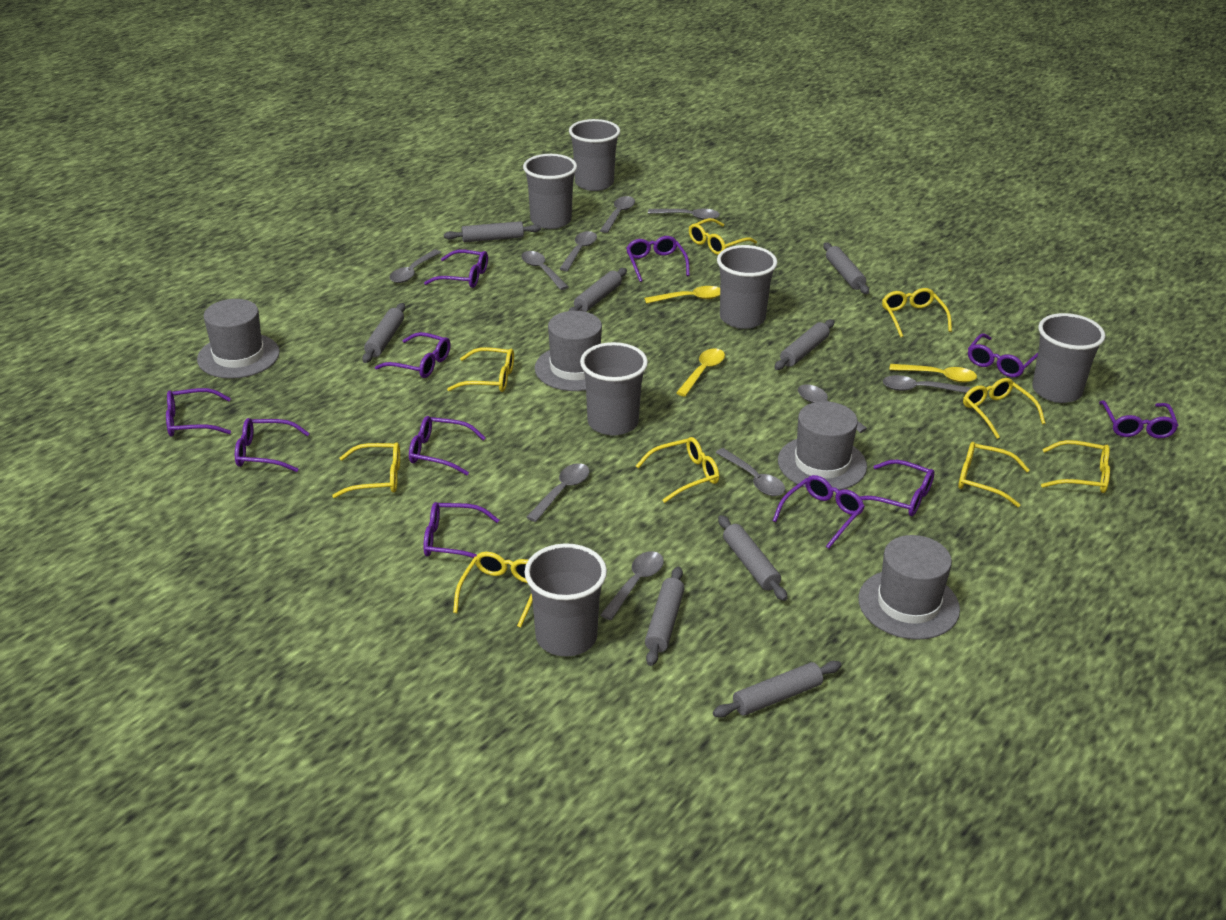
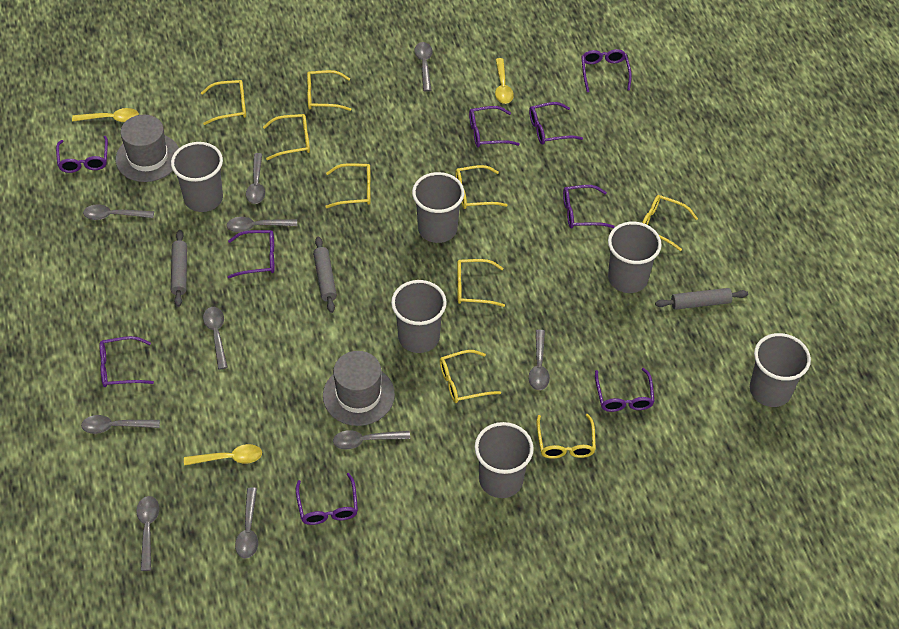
grey hat: 4 -> 2
grey rolling pin: 8 -> 3
purple glasses: 11 -> 9

